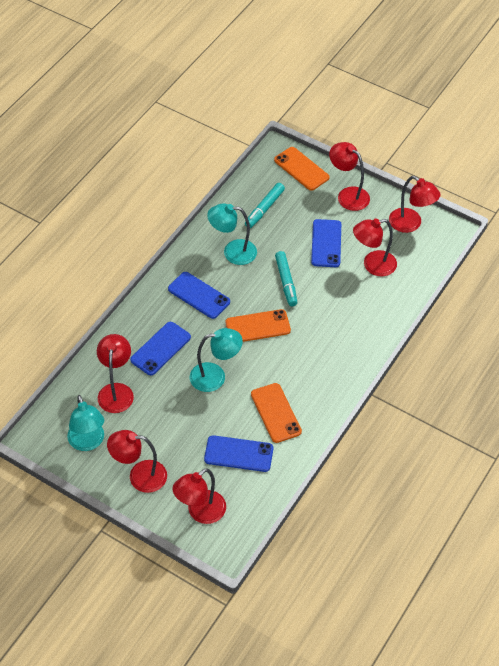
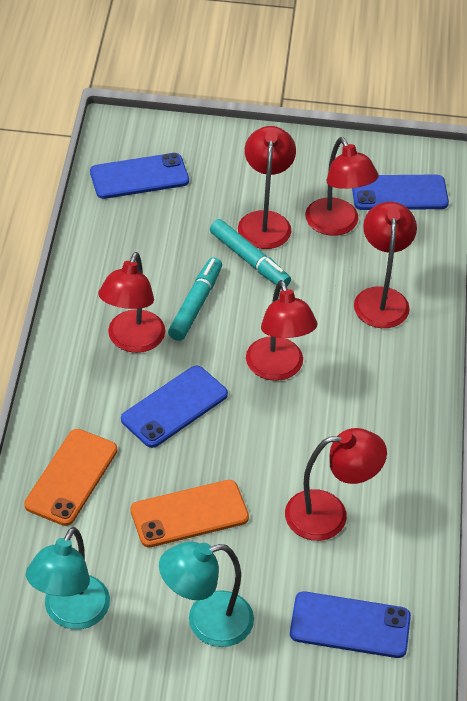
orange phone: 3 -> 2
turquoise lamp: 3 -> 2

